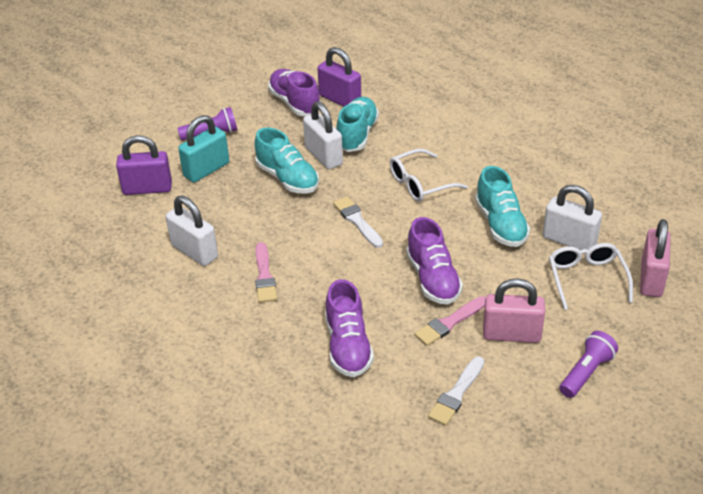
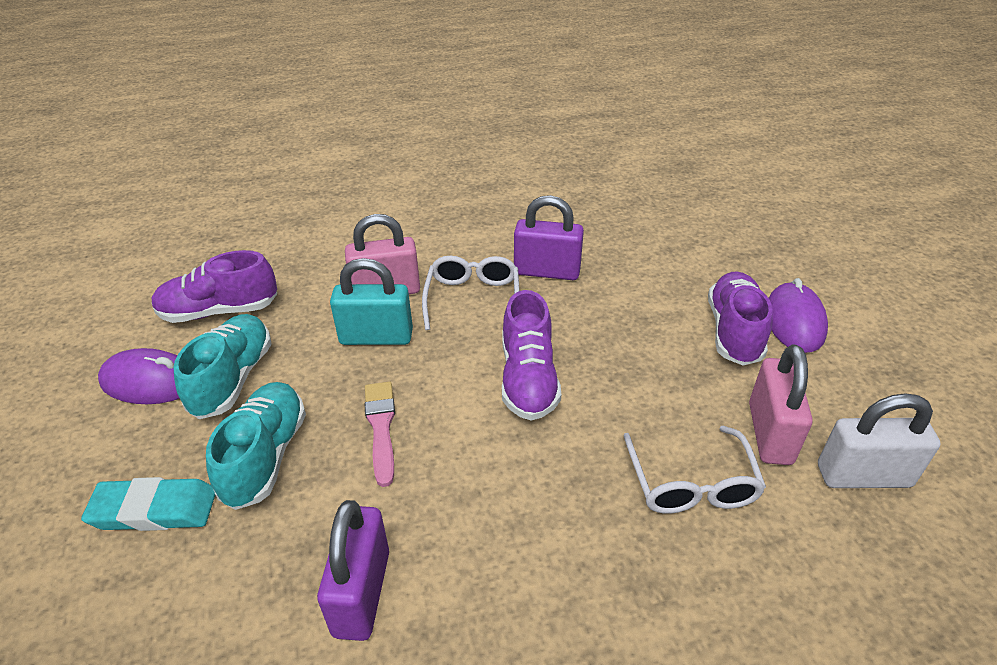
pink brush: 2 -> 1
purple flashlight: 2 -> 0
purple mouse: 0 -> 2
turquoise eraser: 0 -> 1
turquoise shoe: 3 -> 2
white brush: 2 -> 0
white padlock: 3 -> 1

